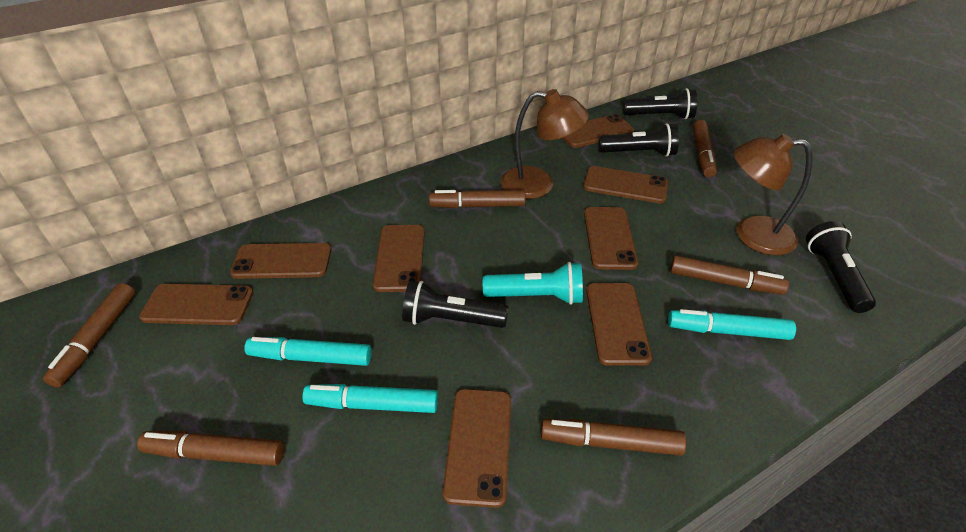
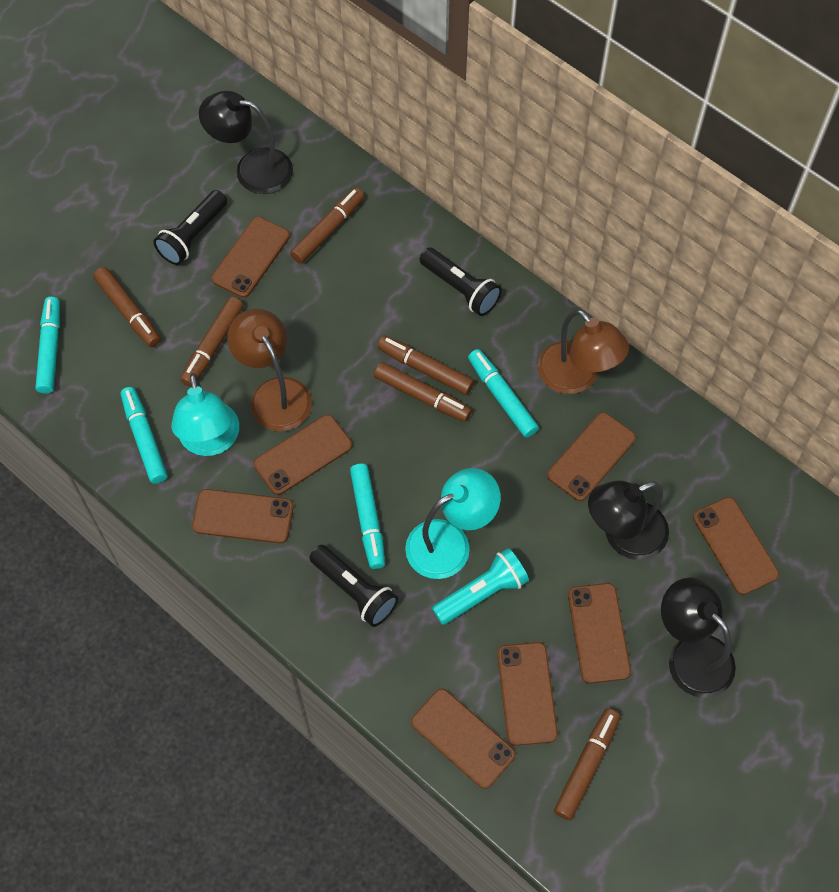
black flashlight: 4 -> 3
black lamp: 0 -> 3
turquoise lamp: 0 -> 2
turquoise marker: 3 -> 4

